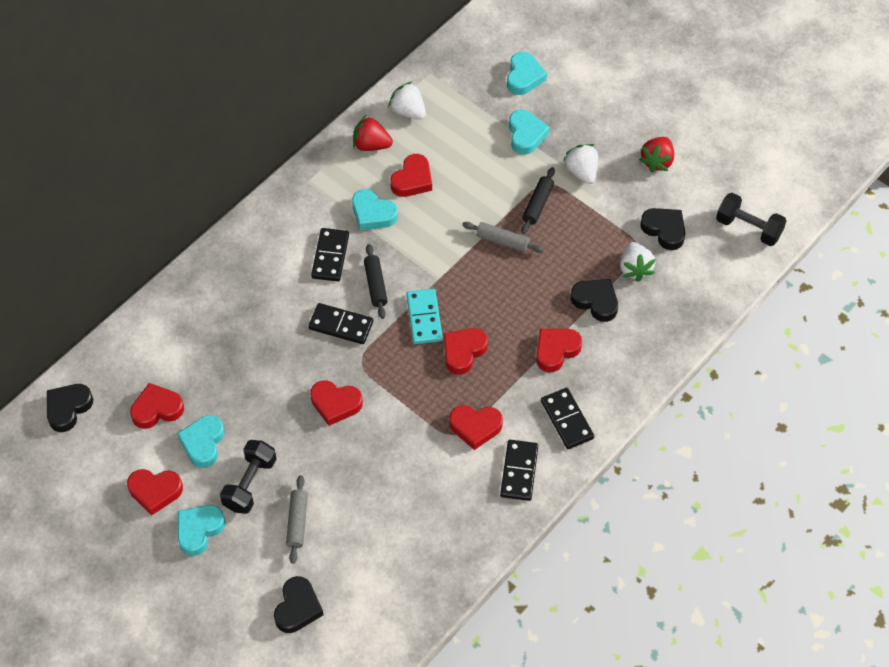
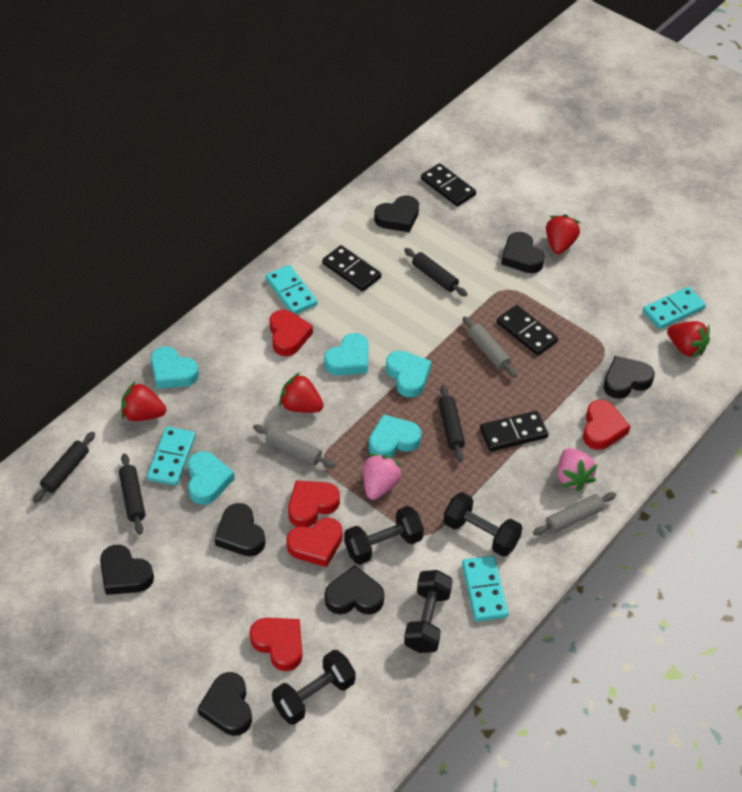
black dumbbell: 2 -> 4
black heart: 4 -> 7
black rolling pin: 2 -> 4
grey rolling pin: 2 -> 3
pink strawberry: 0 -> 2
red heart: 7 -> 5
red strawberry: 2 -> 4
turquoise domino: 1 -> 4
white strawberry: 3 -> 0

